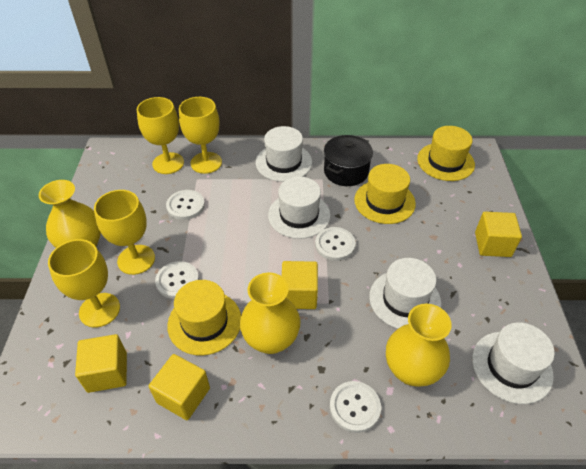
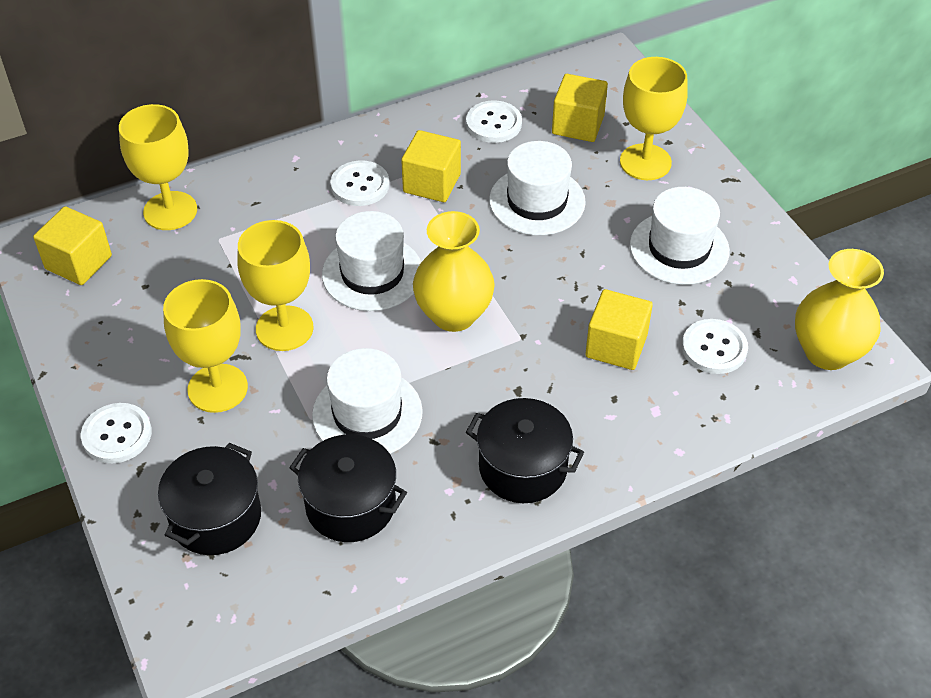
black pot: 1 -> 3
yellow hat: 3 -> 0
yellow vase: 3 -> 2

